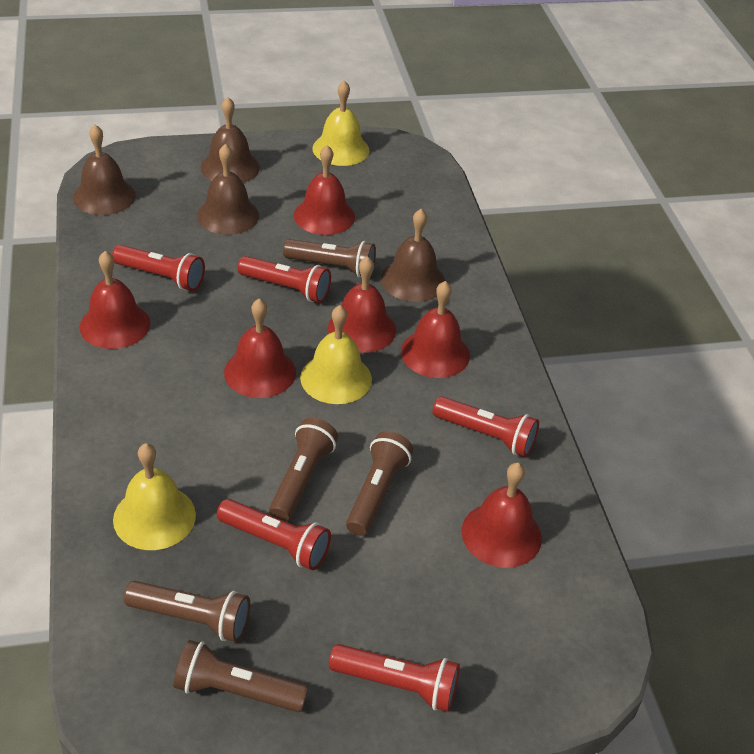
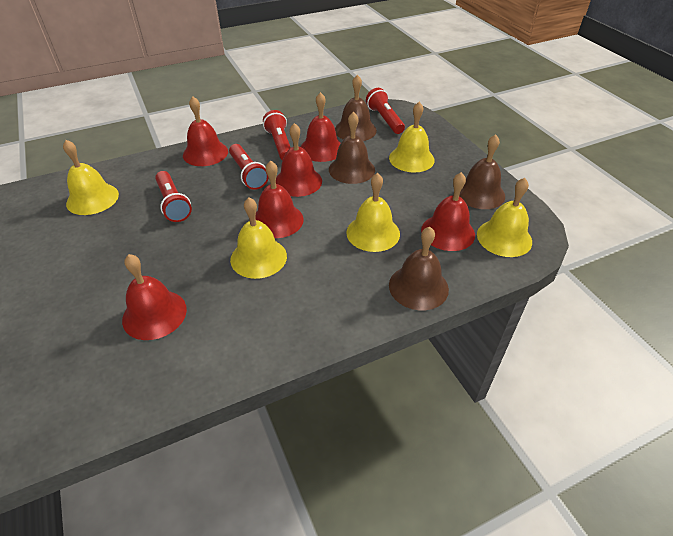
brown flashlight: 5 -> 0
red flashlight: 5 -> 4
yellow bell: 3 -> 5

